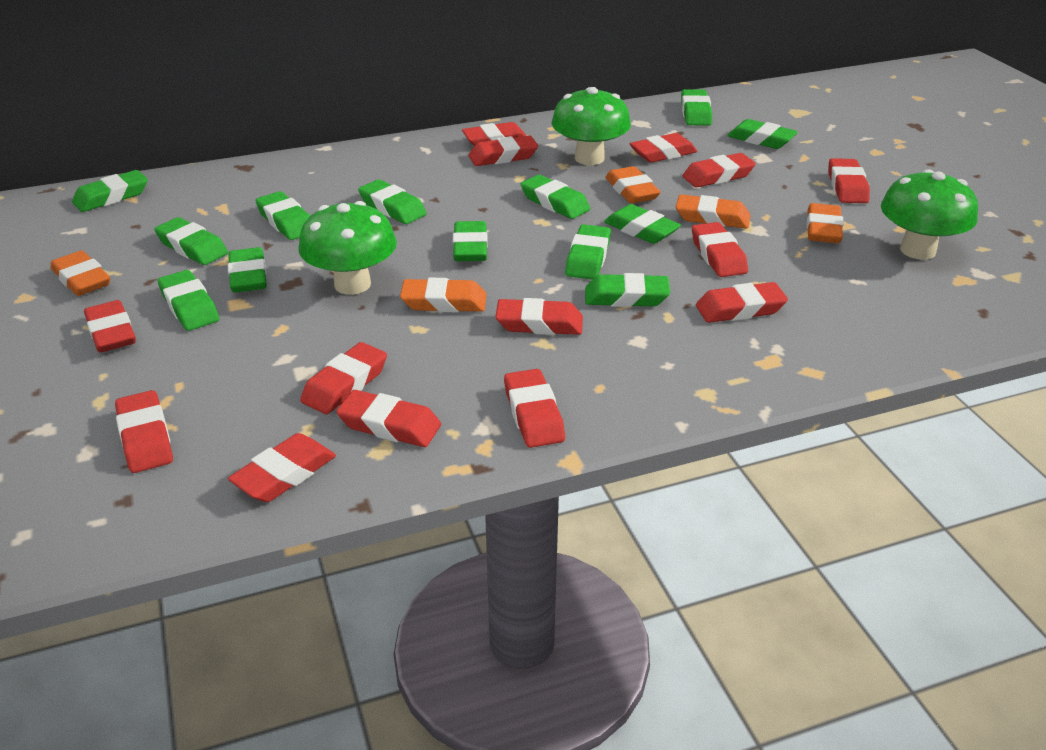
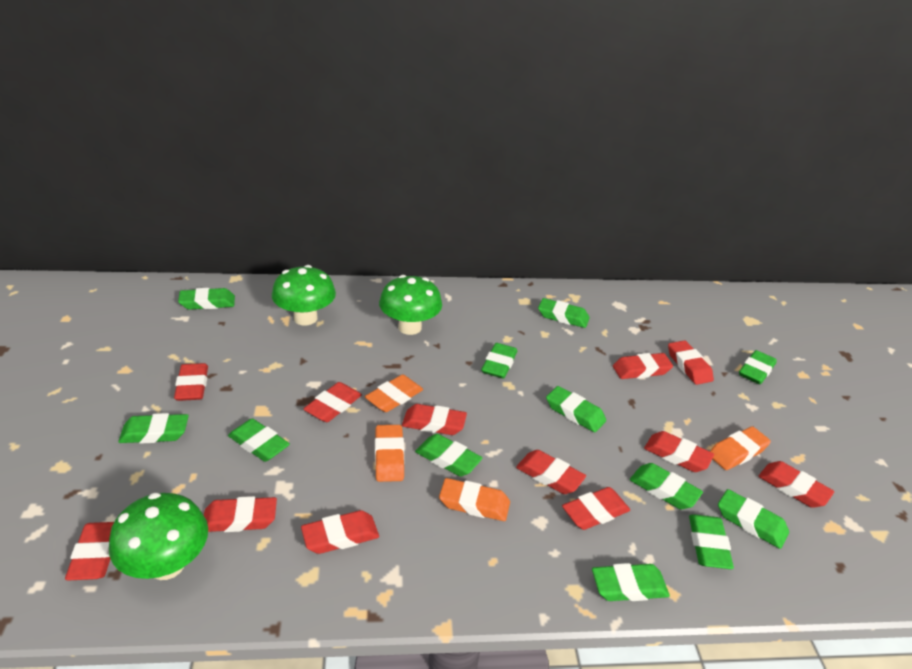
green eraser: 13 -> 12
orange eraser: 5 -> 4
red eraser: 14 -> 12

